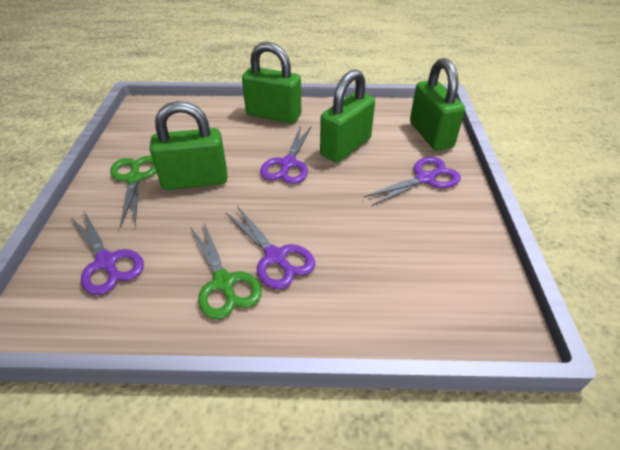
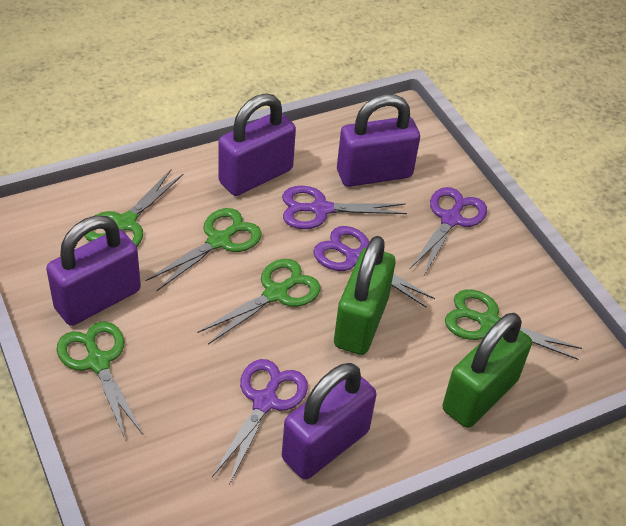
green padlock: 4 -> 2
green scissors: 2 -> 5
purple padlock: 0 -> 4

